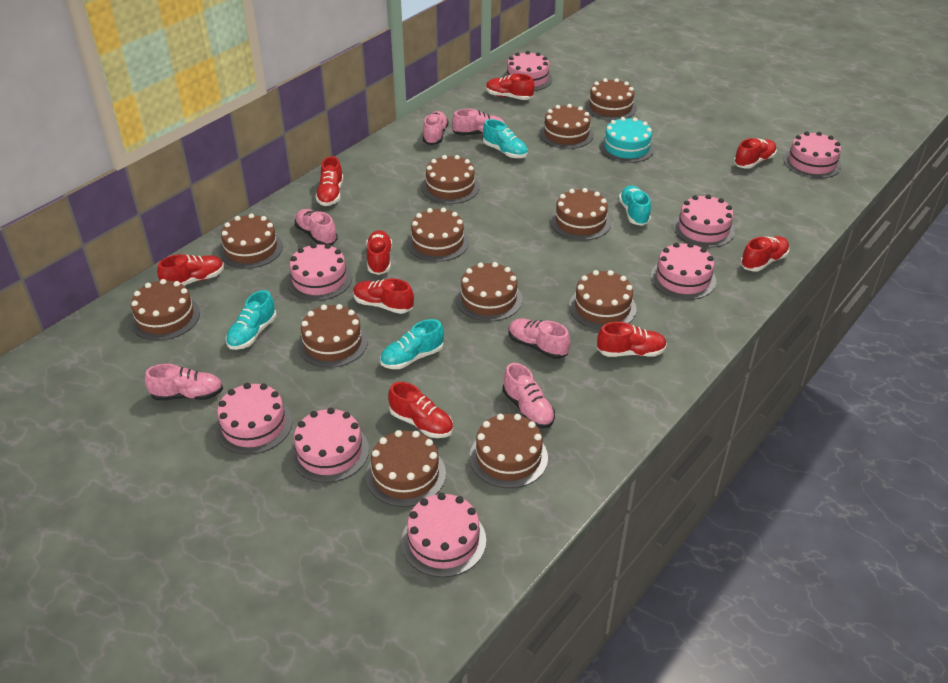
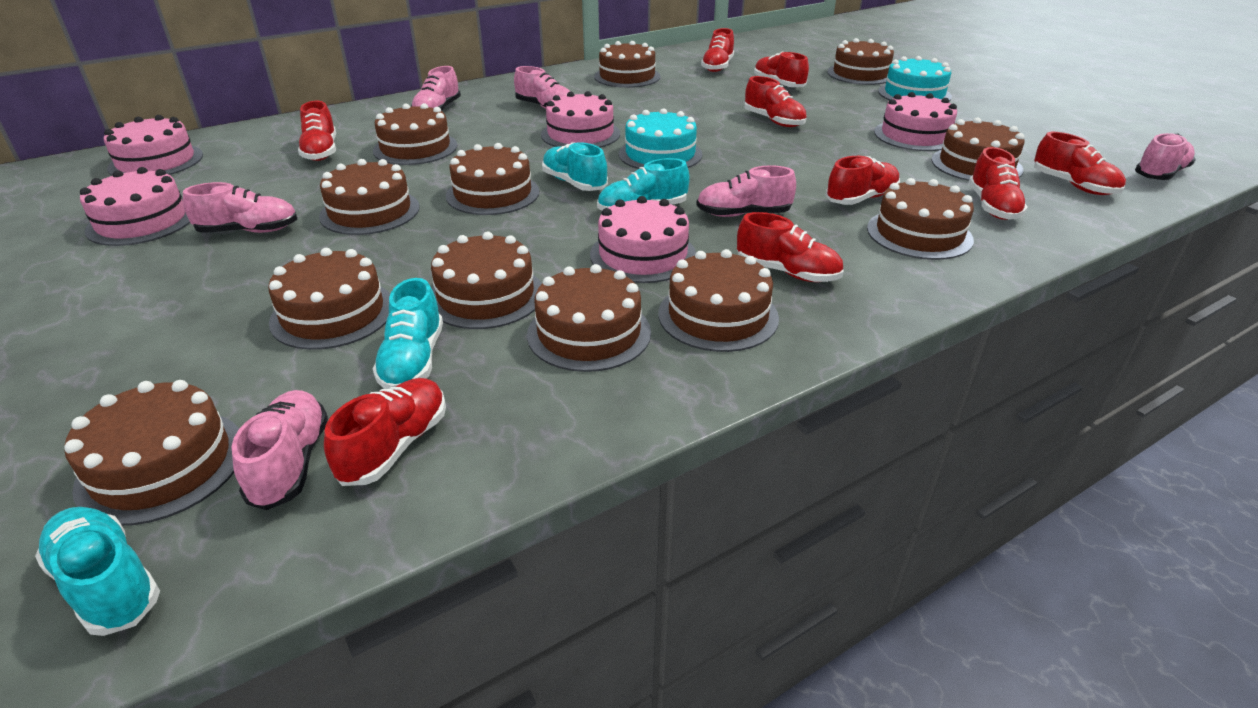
pink cake: 8 -> 5
turquoise cake: 1 -> 2

